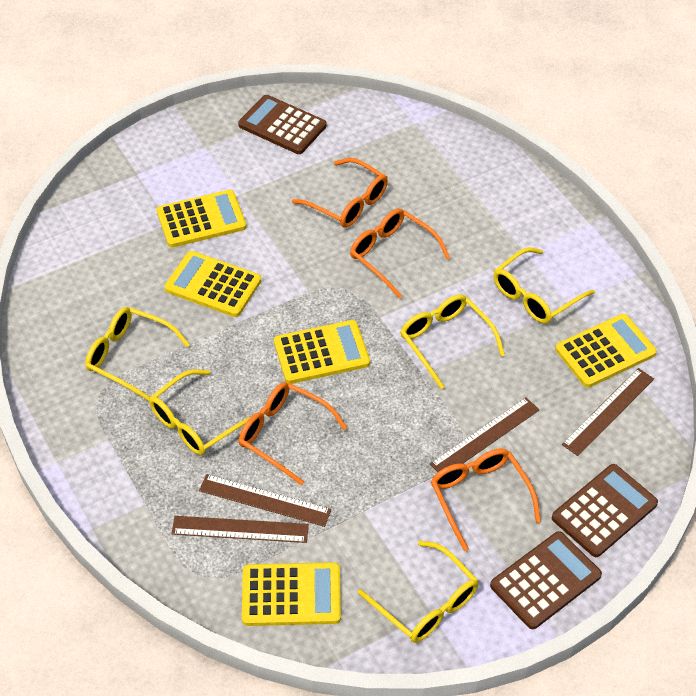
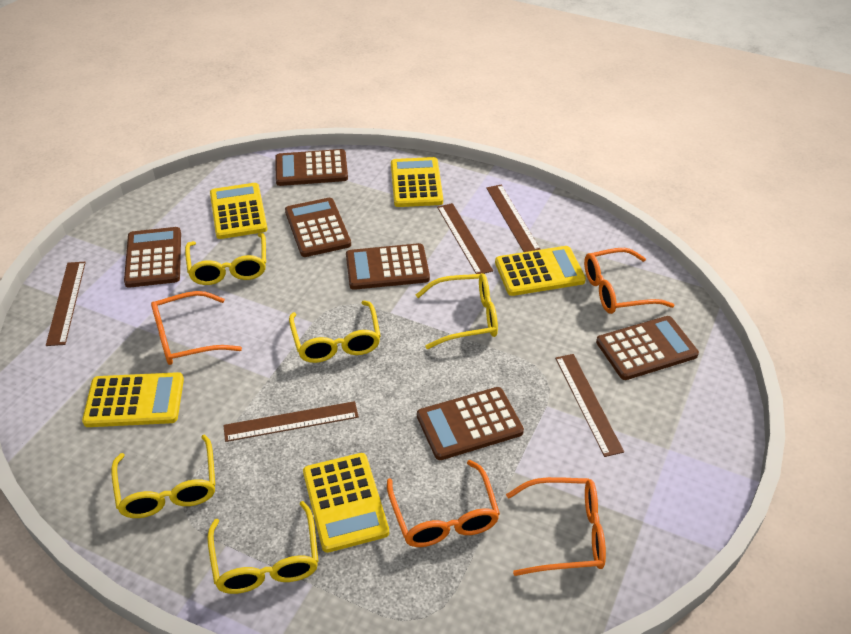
brown calculator: 3 -> 6
brown ruler: 4 -> 5

